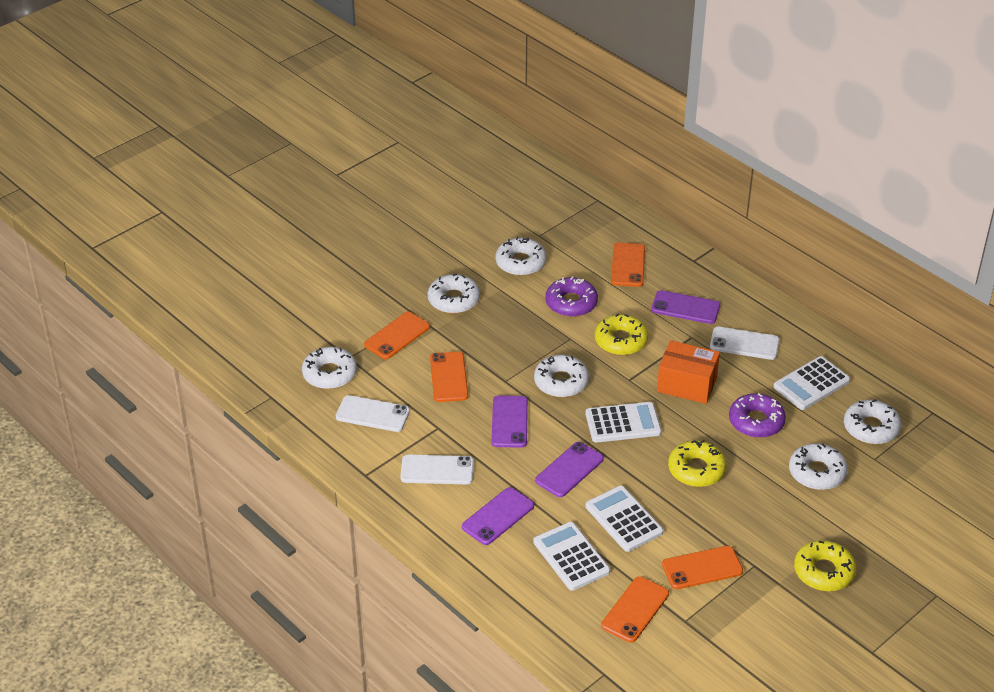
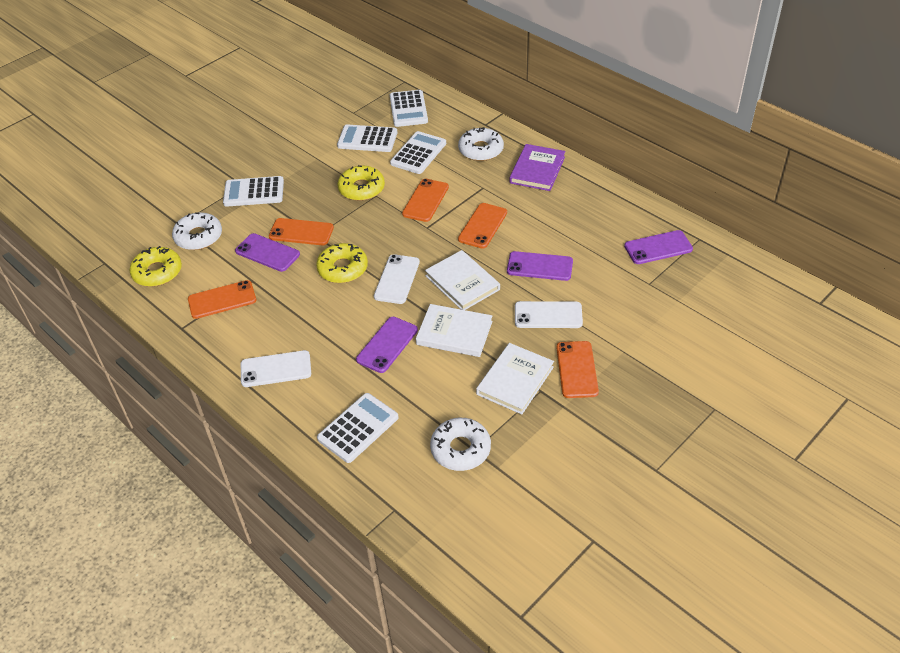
orange box: 1 -> 0
purple book: 0 -> 1
purple donut: 2 -> 0
white book: 0 -> 3
white calculator: 4 -> 5
white donut: 6 -> 3

